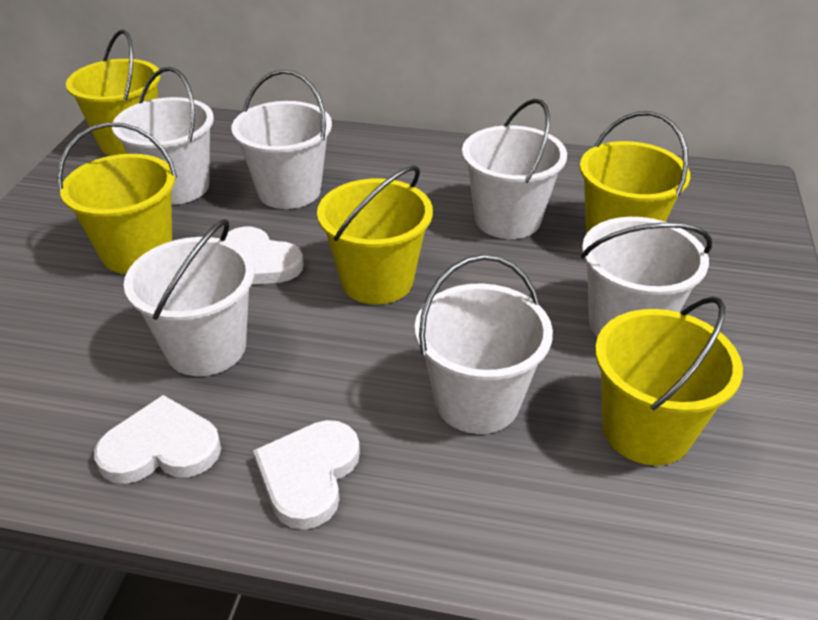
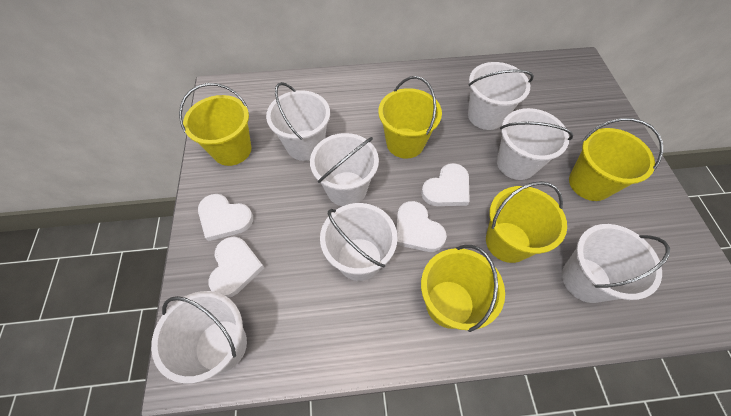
white bucket: 6 -> 7
white heart: 3 -> 4

